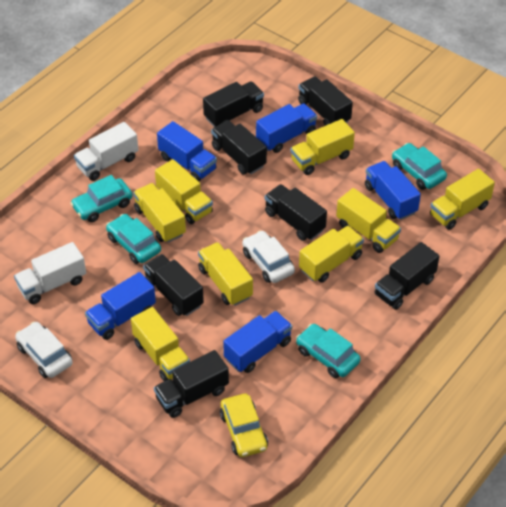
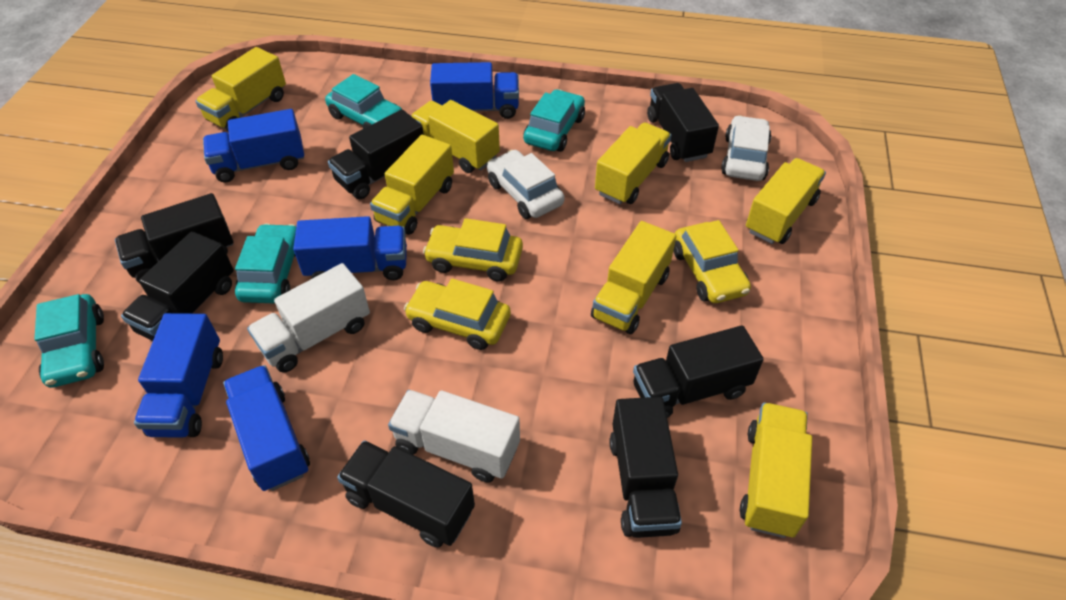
yellow car: 1 -> 3
yellow truck: 8 -> 7

